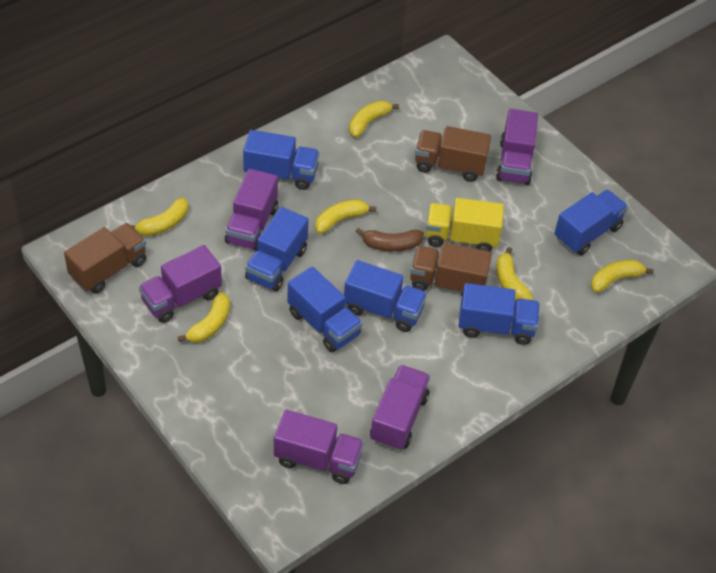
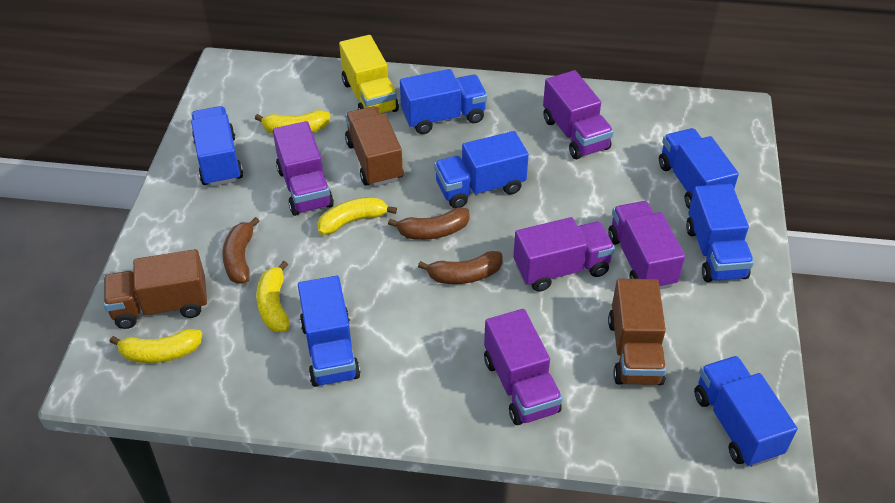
blue truck: 6 -> 7
brown banana: 1 -> 3
yellow banana: 6 -> 4

